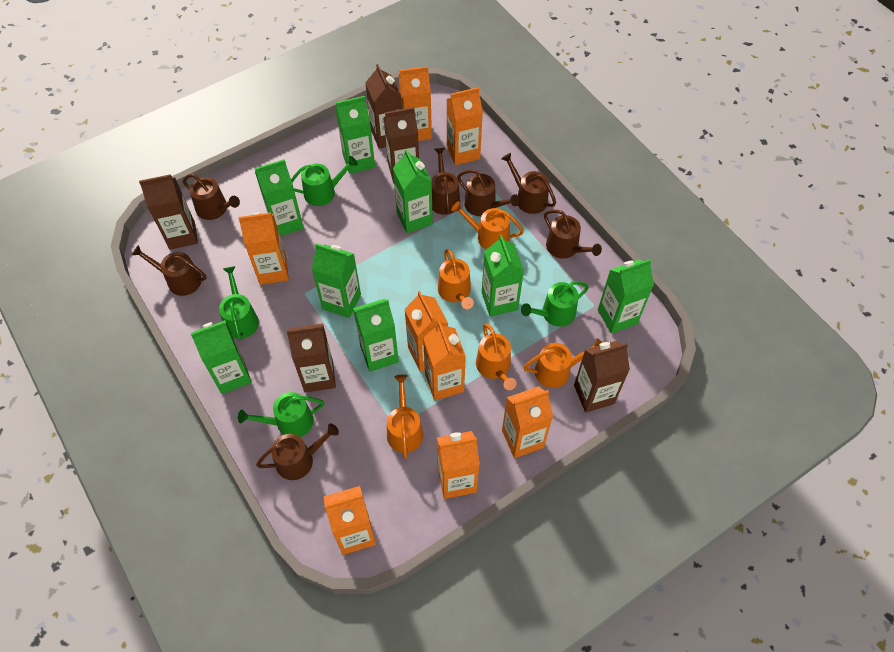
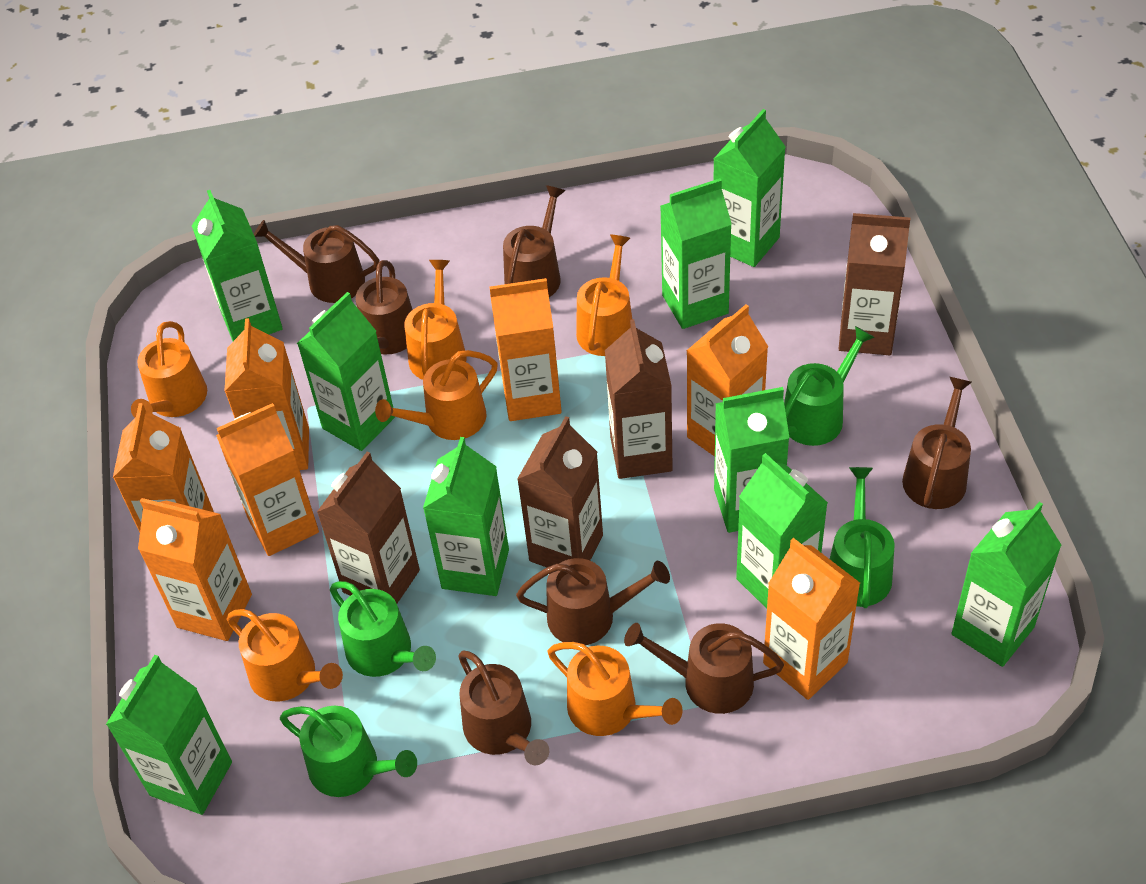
brown carton: 5 -> 4
green carton: 8 -> 9
orange carton: 8 -> 7
orange watering can: 5 -> 6

